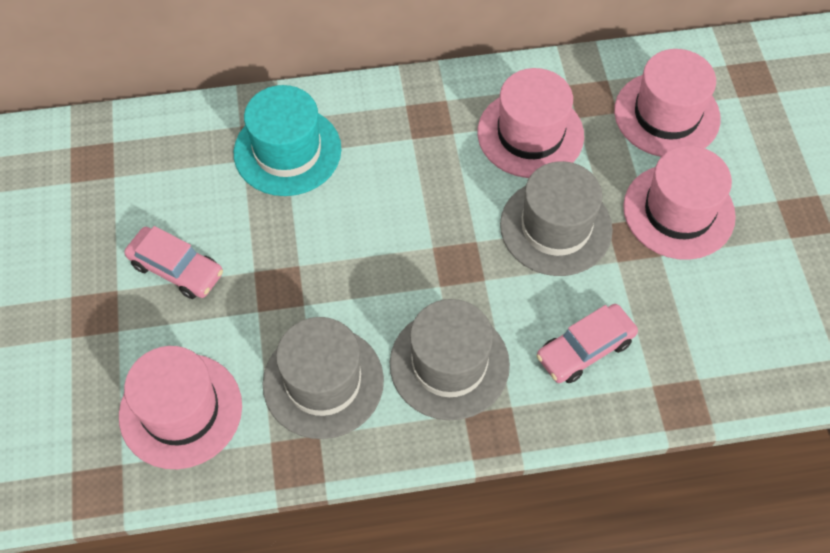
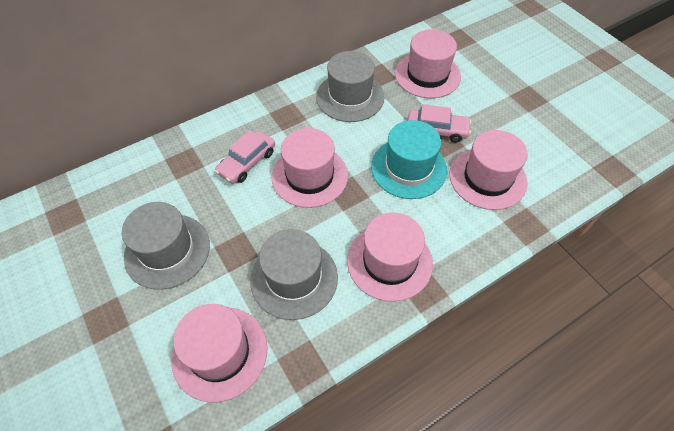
pink hat: 4 -> 5

